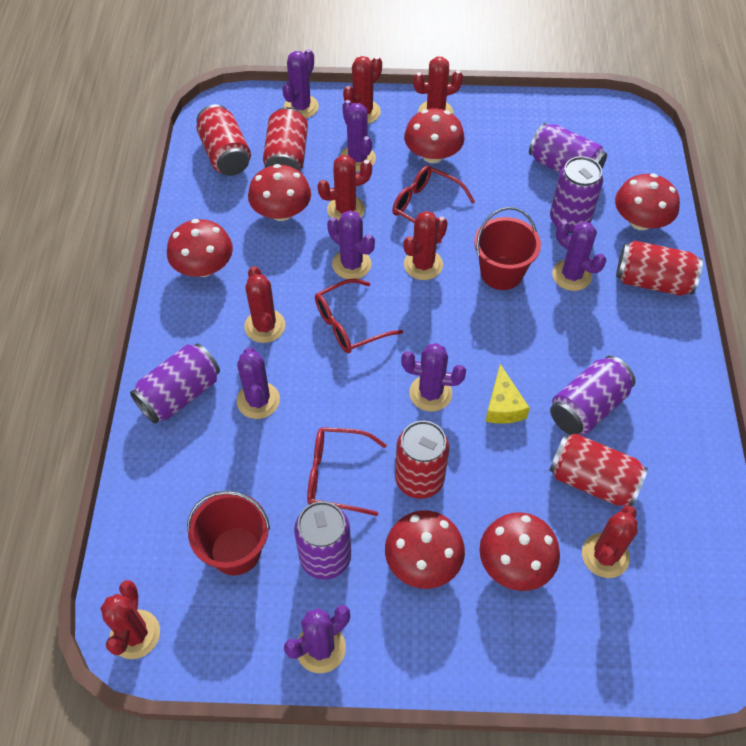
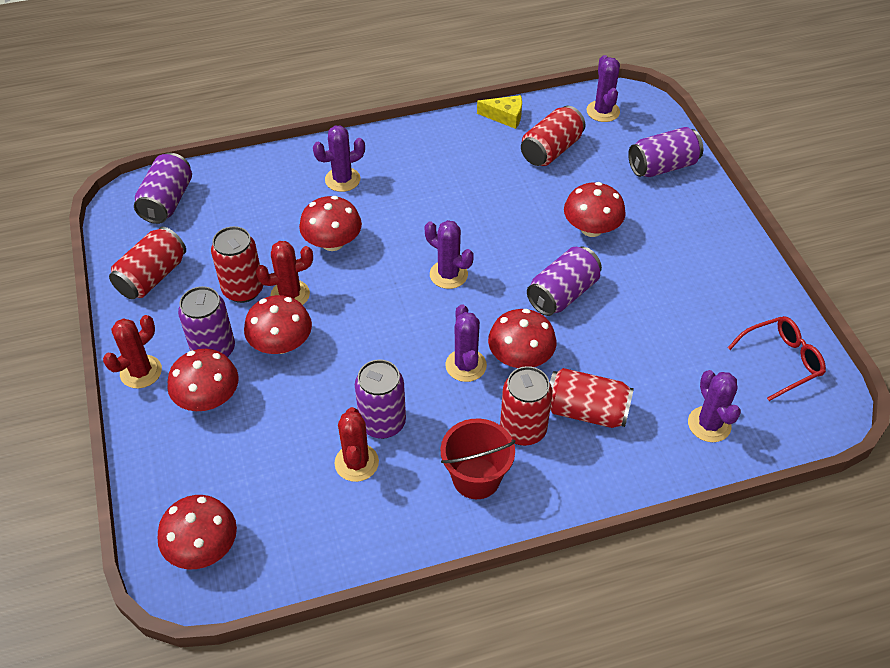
purple cactus: 7 -> 5
red bucket: 2 -> 1
red cactus: 7 -> 3
red glasses: 3 -> 1

